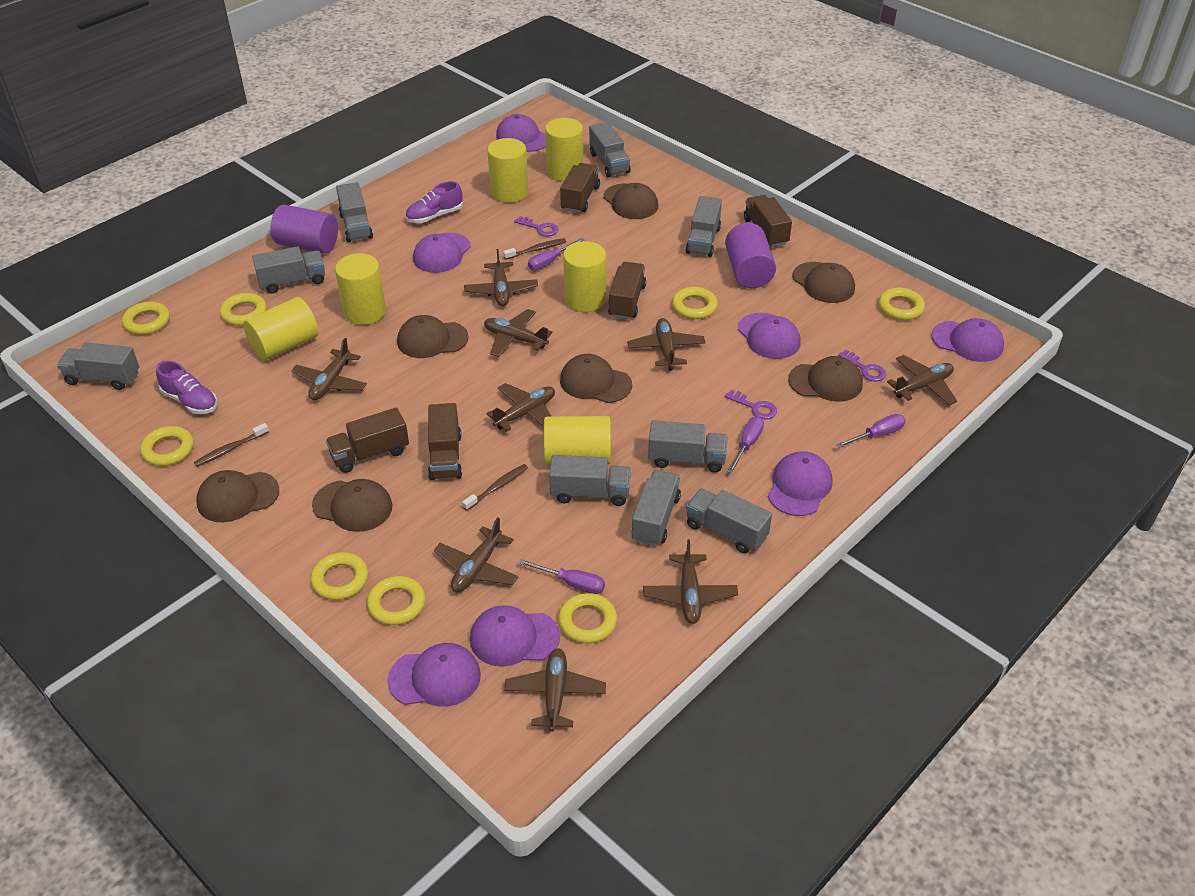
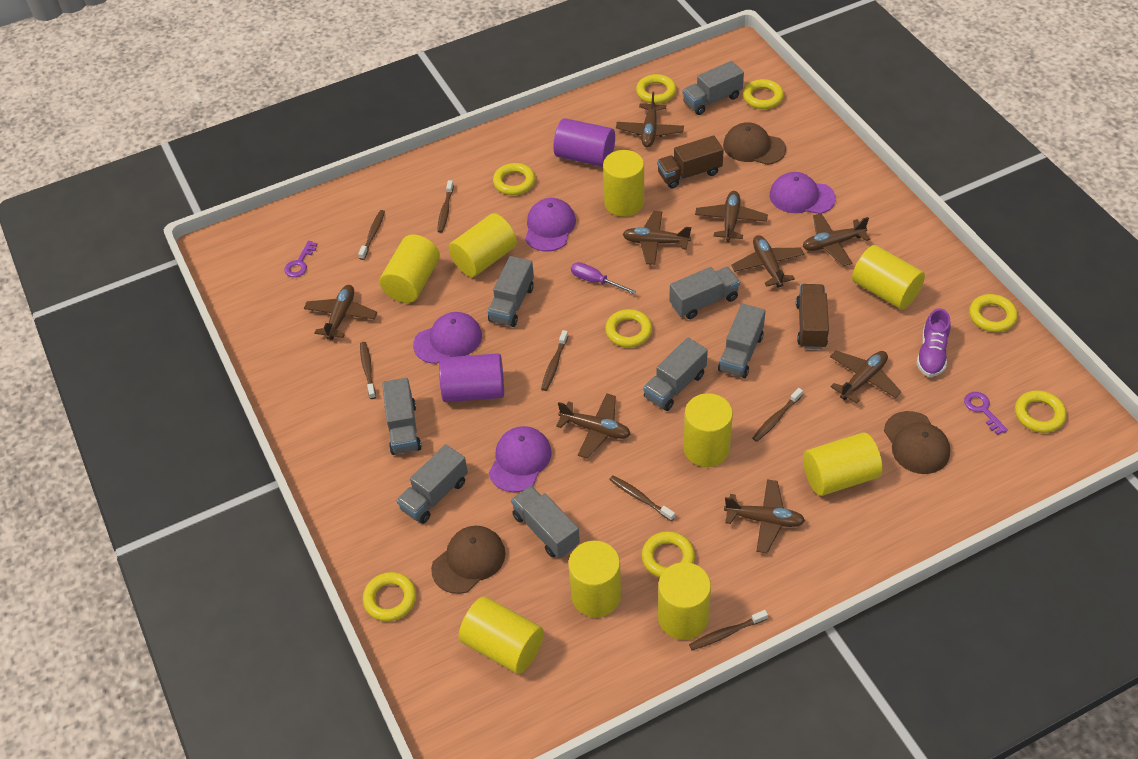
brown cap: 7 -> 3
brown toothbrush: 3 -> 7
brown truck: 5 -> 2
grey truck: 9 -> 8
purple cap: 7 -> 4
purple key: 3 -> 2
purple screwdriver: 4 -> 1
purple shoe: 2 -> 1
yellow cylinder: 6 -> 9

